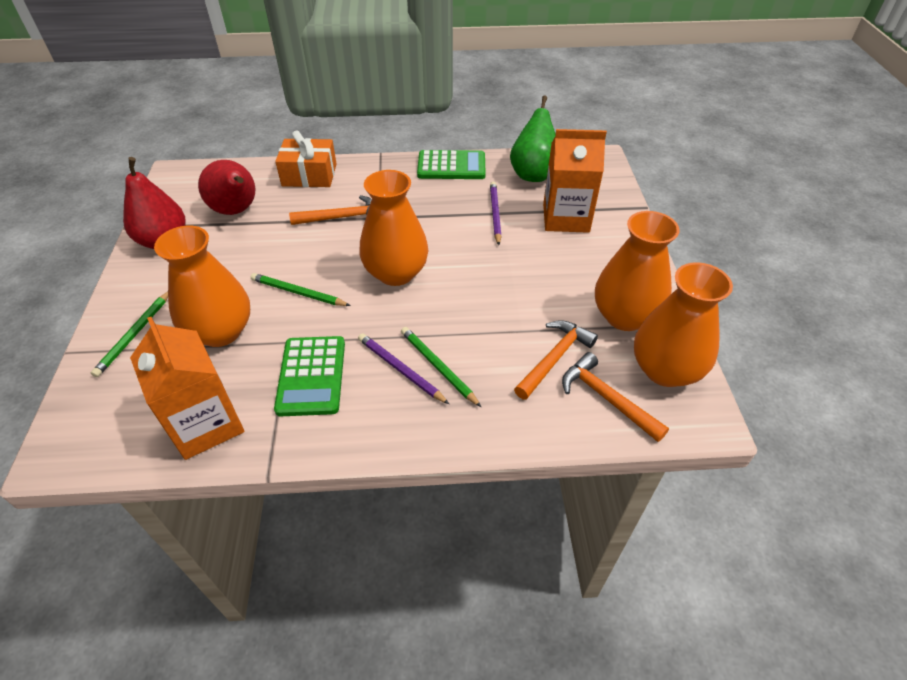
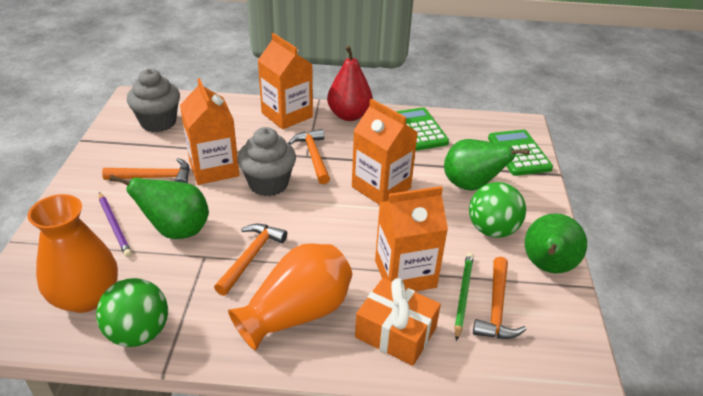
green ball: 0 -> 2
green pear: 1 -> 3
green pencil: 3 -> 1
grey cupcake: 0 -> 2
orange carton: 2 -> 4
orange hammer: 3 -> 4
orange vase: 4 -> 2
purple pencil: 2 -> 1
red pear: 2 -> 1

